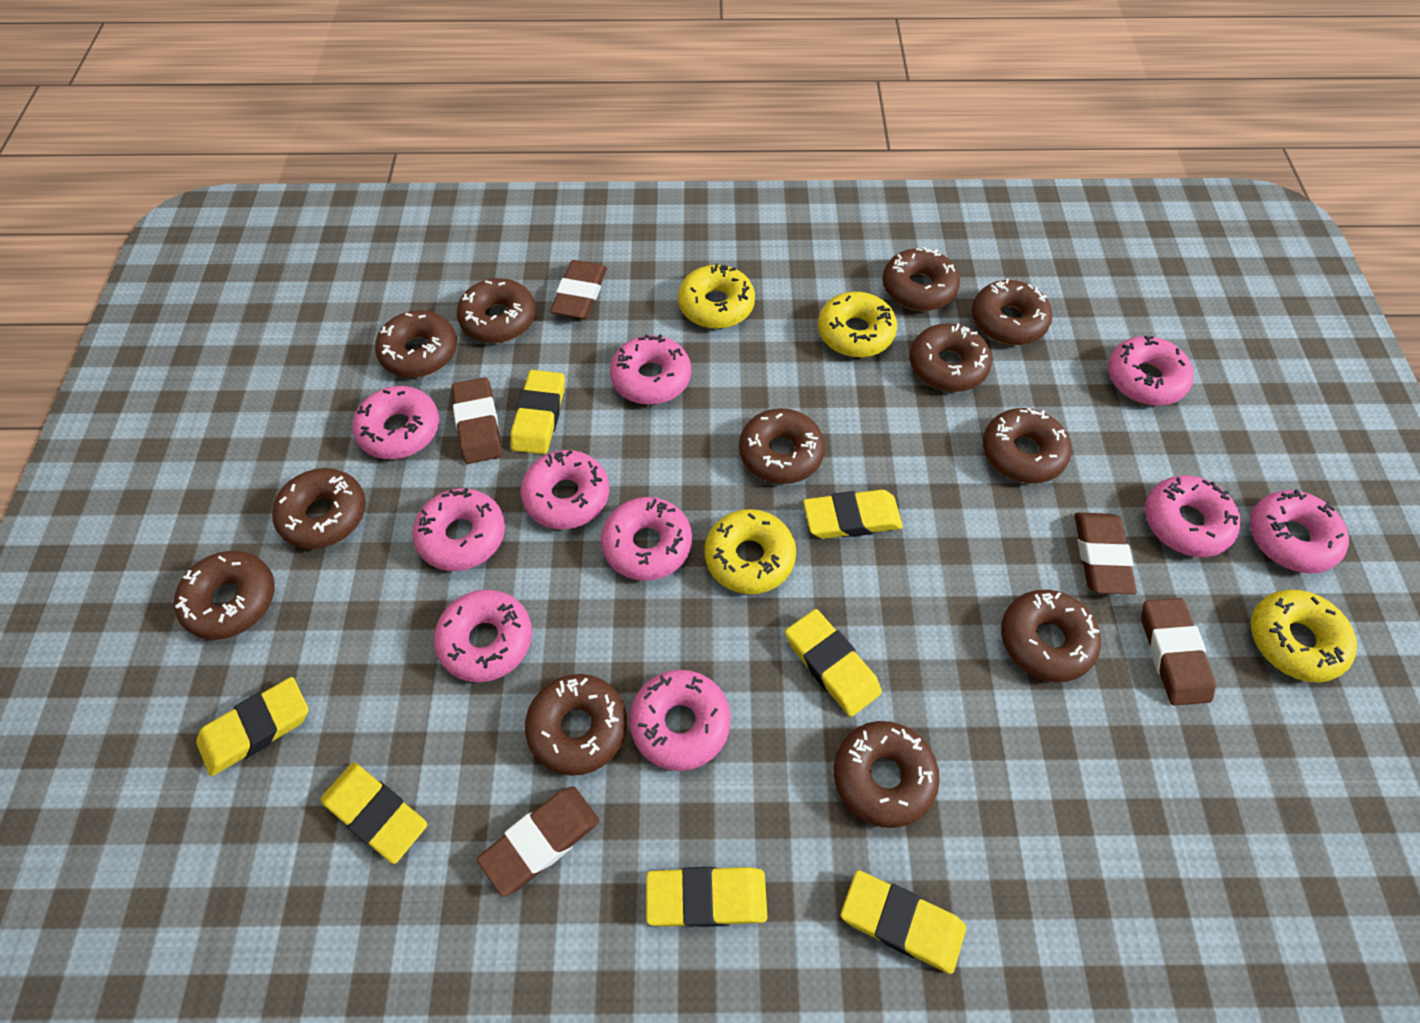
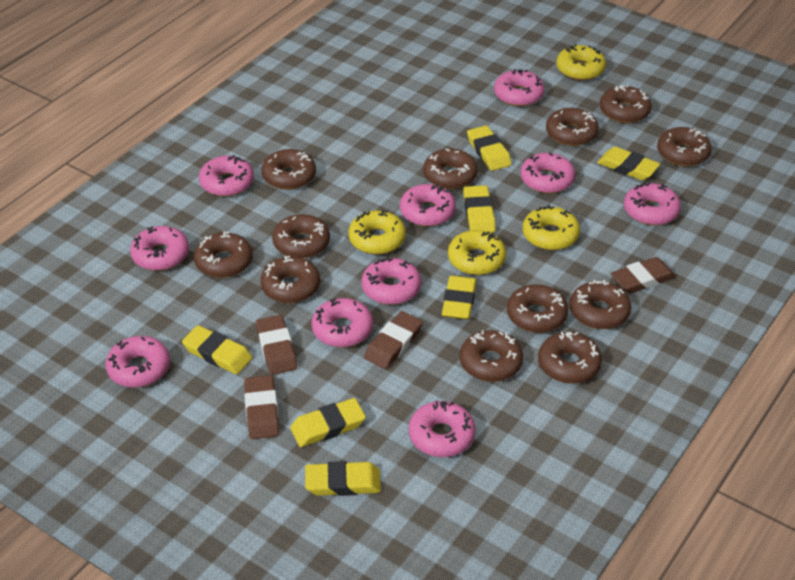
brown eraser: 5 -> 4

